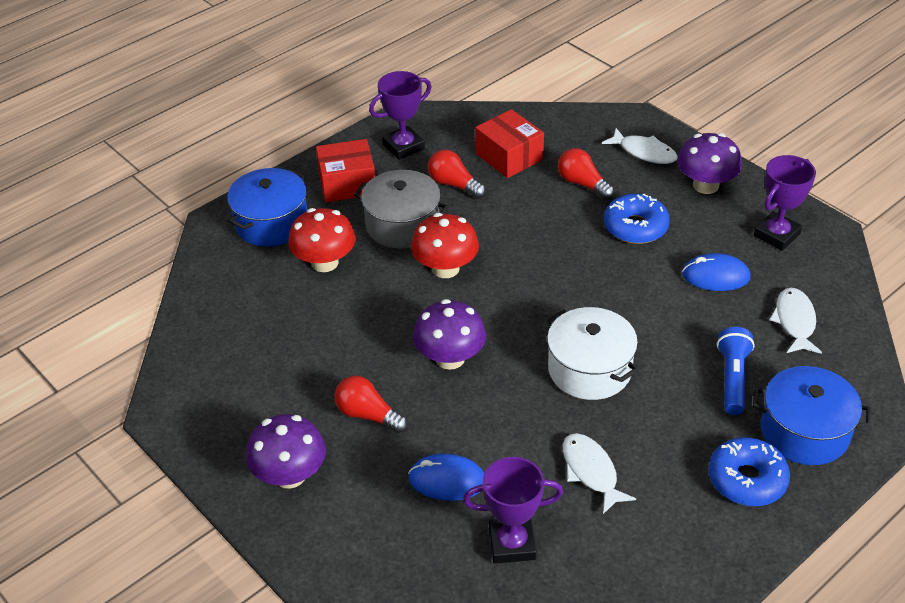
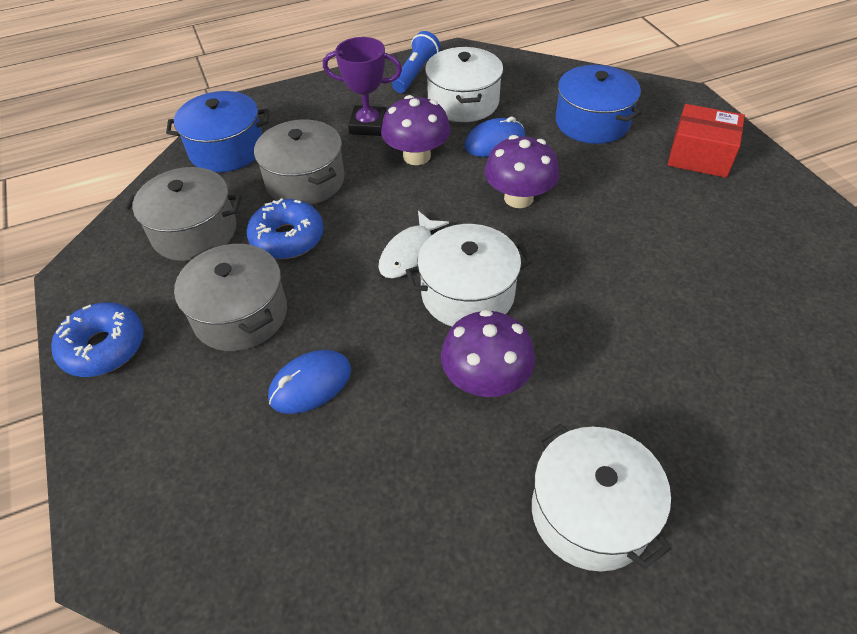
grey pot: 1 -> 3
purple trophy: 3 -> 1
red box: 2 -> 1
red light bulb: 3 -> 0
red mushroom: 2 -> 0
white fish: 3 -> 1
white pot: 1 -> 3

